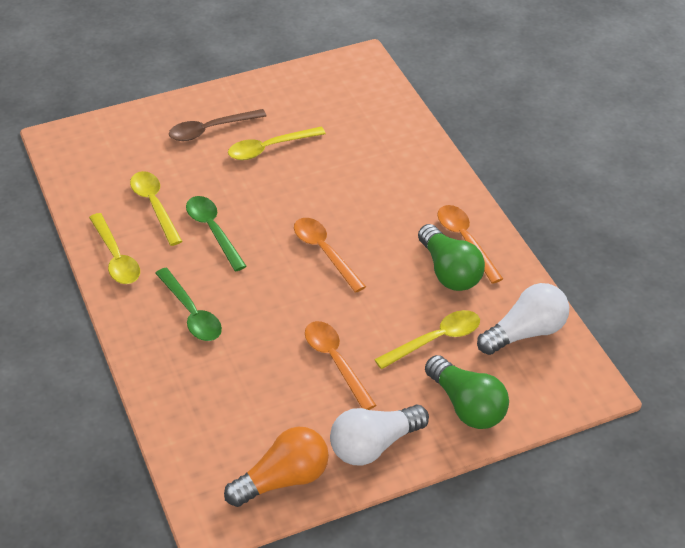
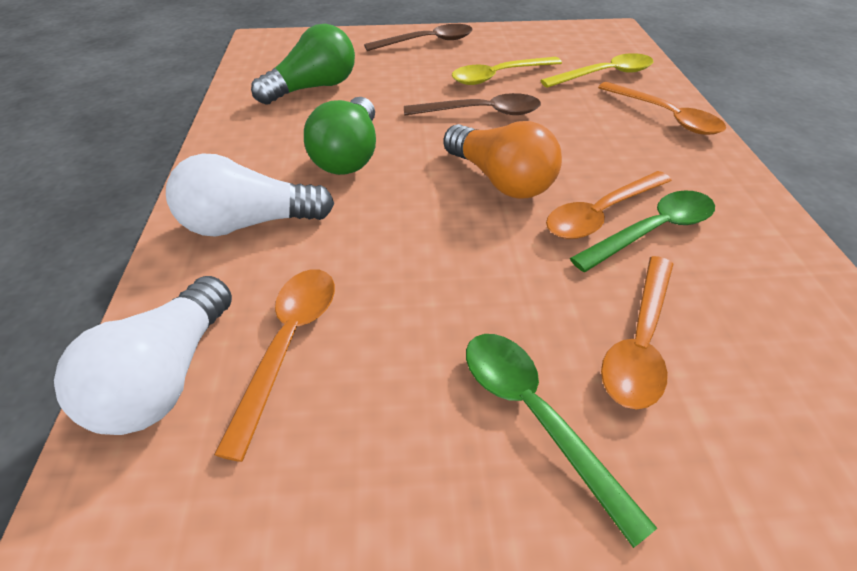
brown spoon: 1 -> 2
orange spoon: 3 -> 4
yellow spoon: 4 -> 2

